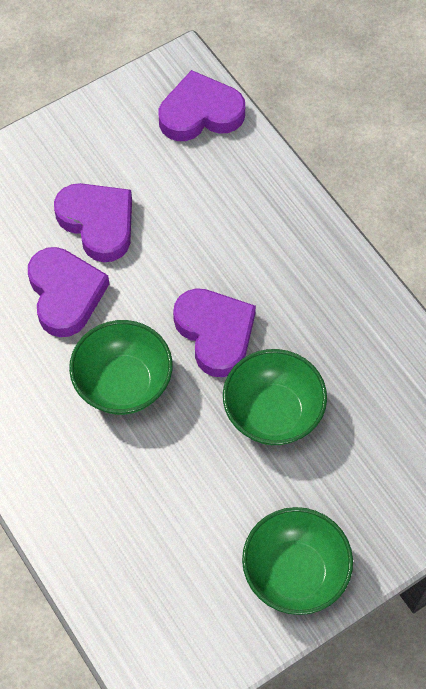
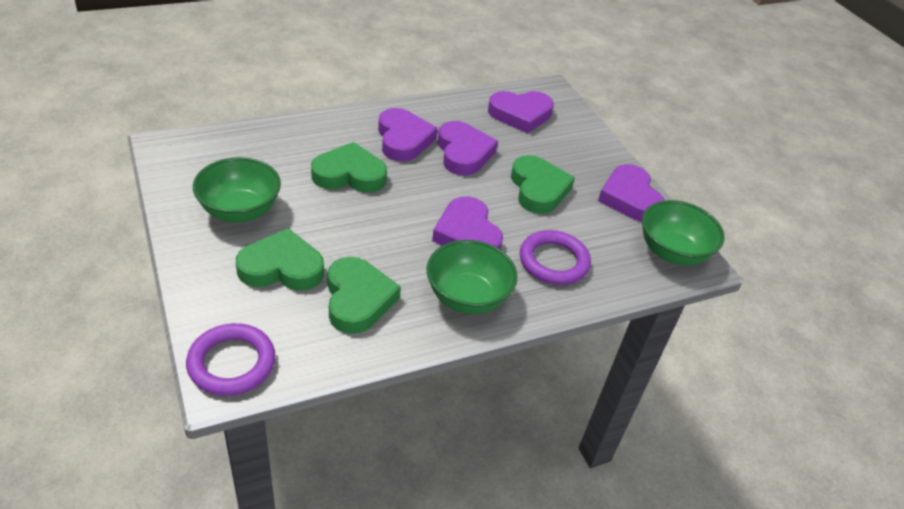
green heart: 0 -> 4
purple heart: 4 -> 5
purple ring: 0 -> 2

